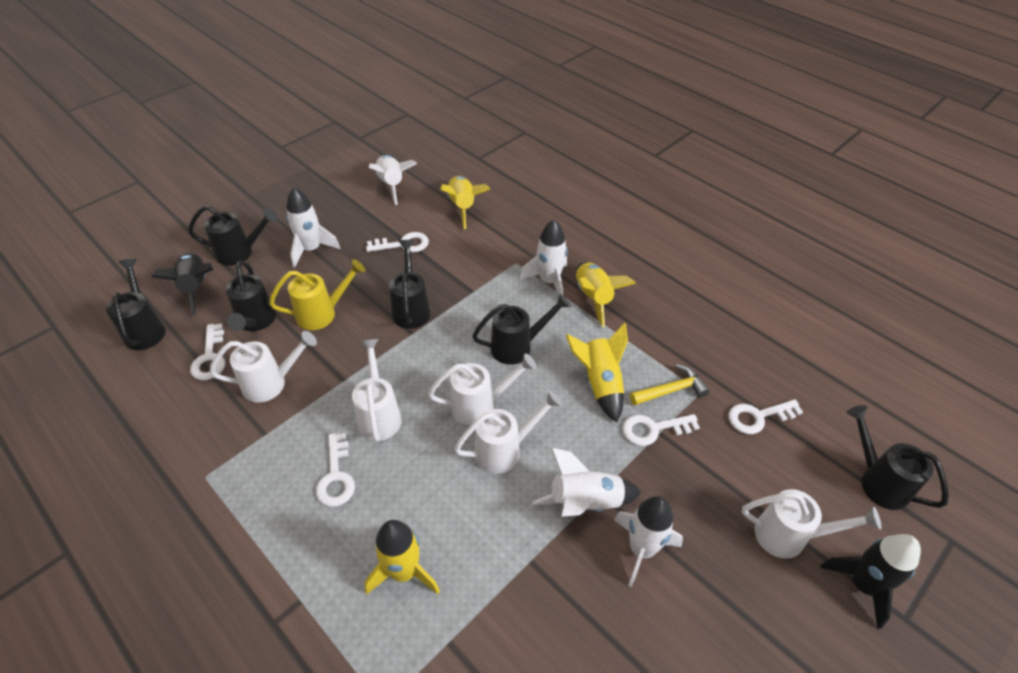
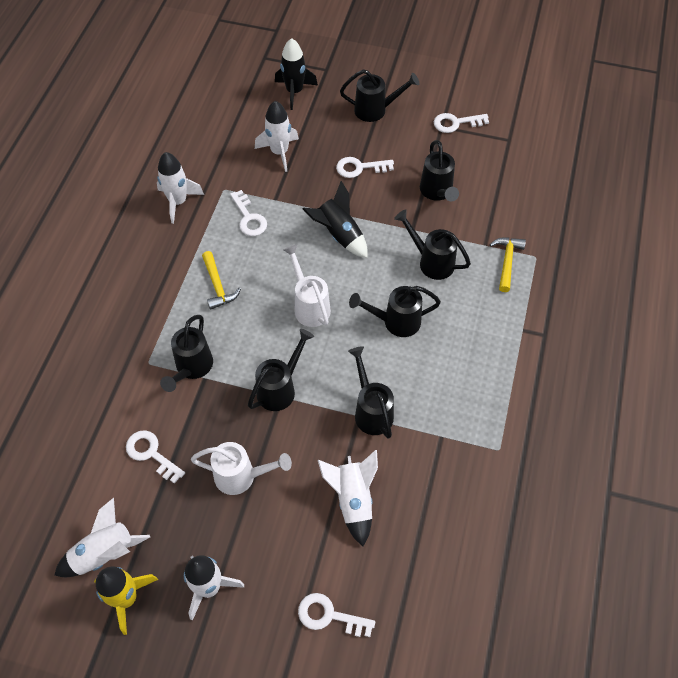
black watering can: 6 -> 7
white watering can: 5 -> 2
yellow hammer: 1 -> 2
yellow rocket: 4 -> 1
yellow watering can: 1 -> 0

